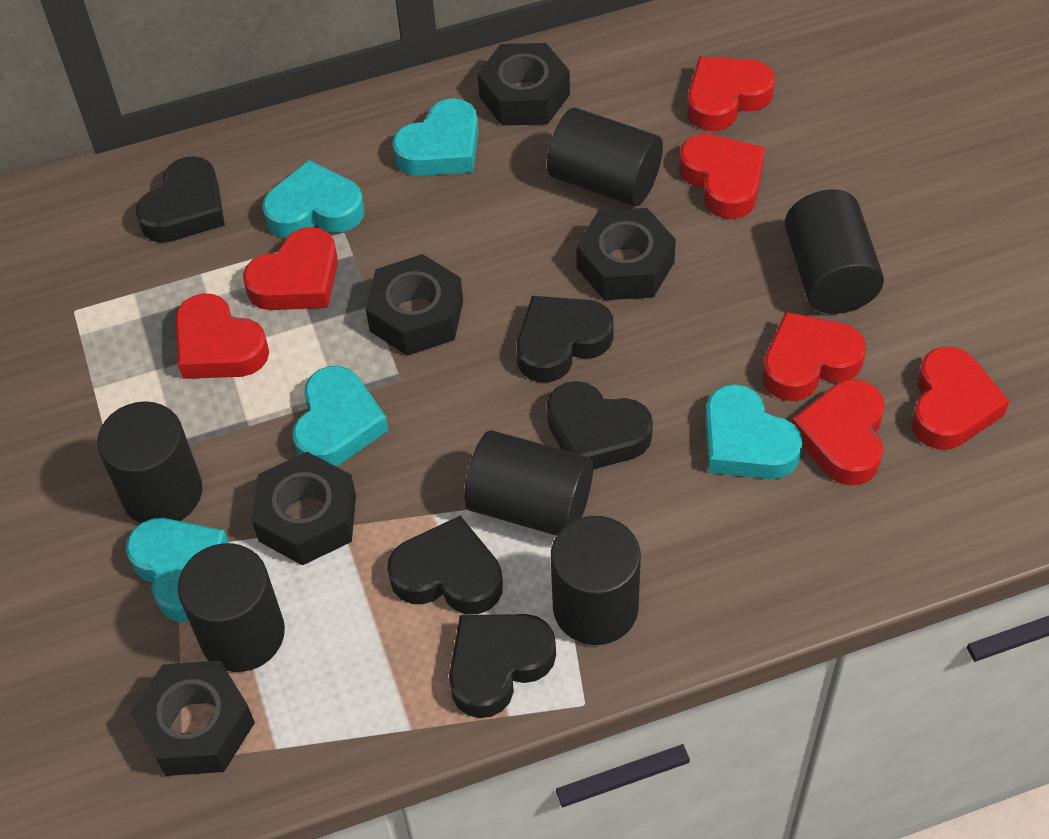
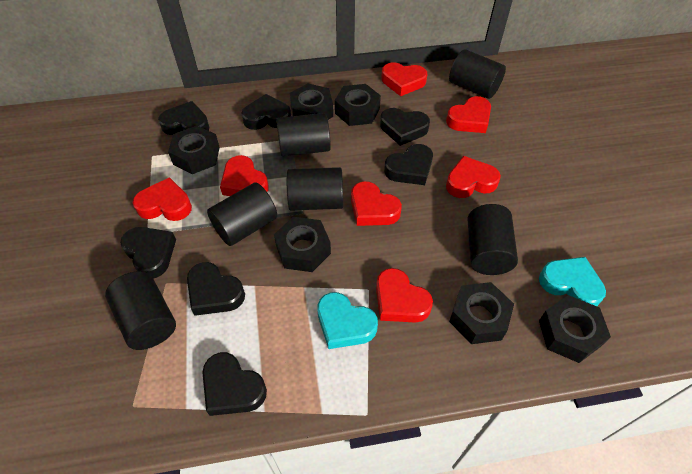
black heart: 5 -> 7
black nut: 5 -> 6
turquoise heart: 5 -> 2

